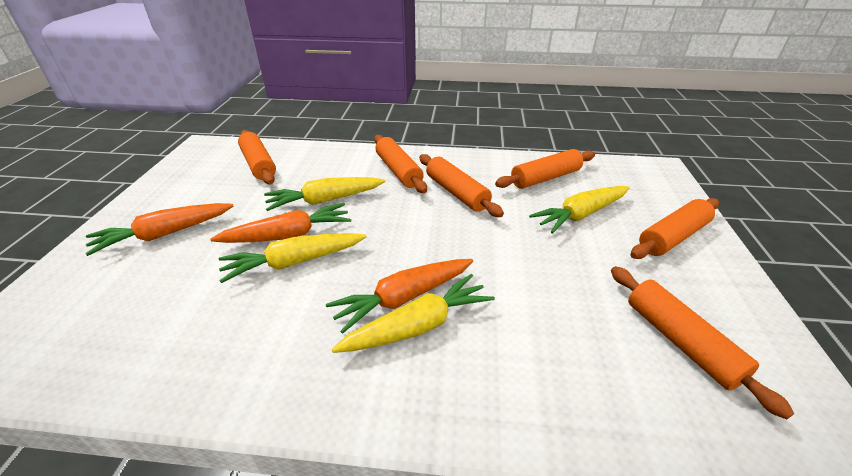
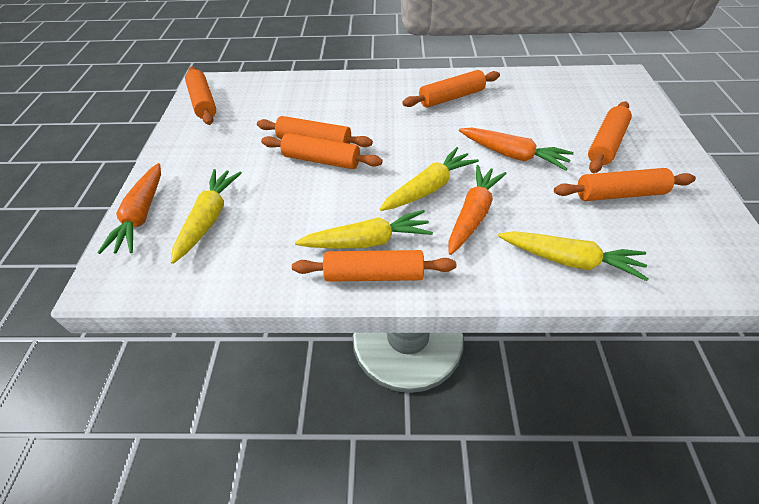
orange rolling pin: 6 -> 7

